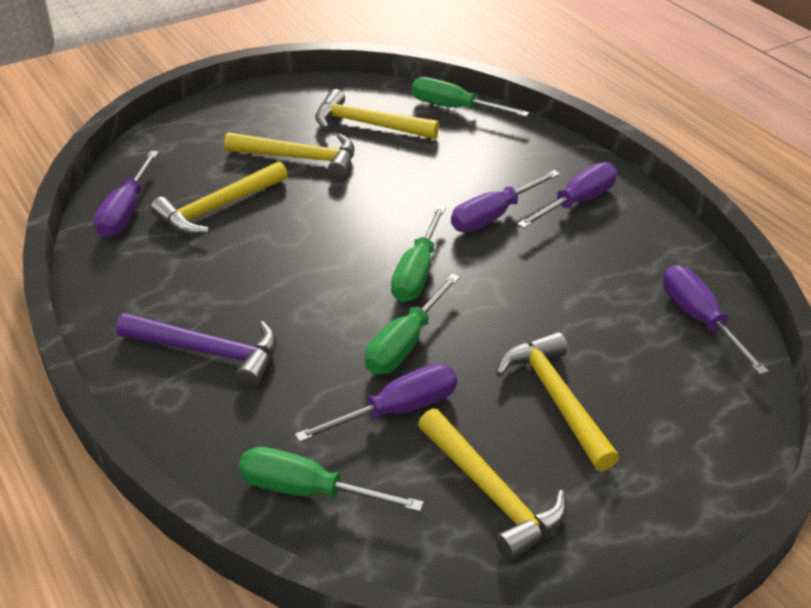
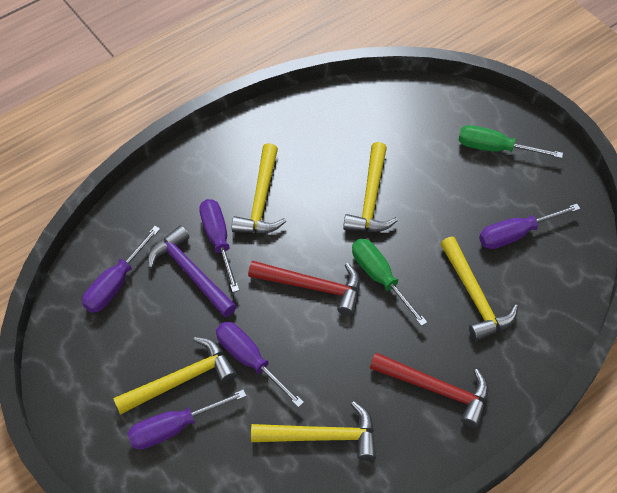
green screwdriver: 4 -> 2
red hammer: 0 -> 2

